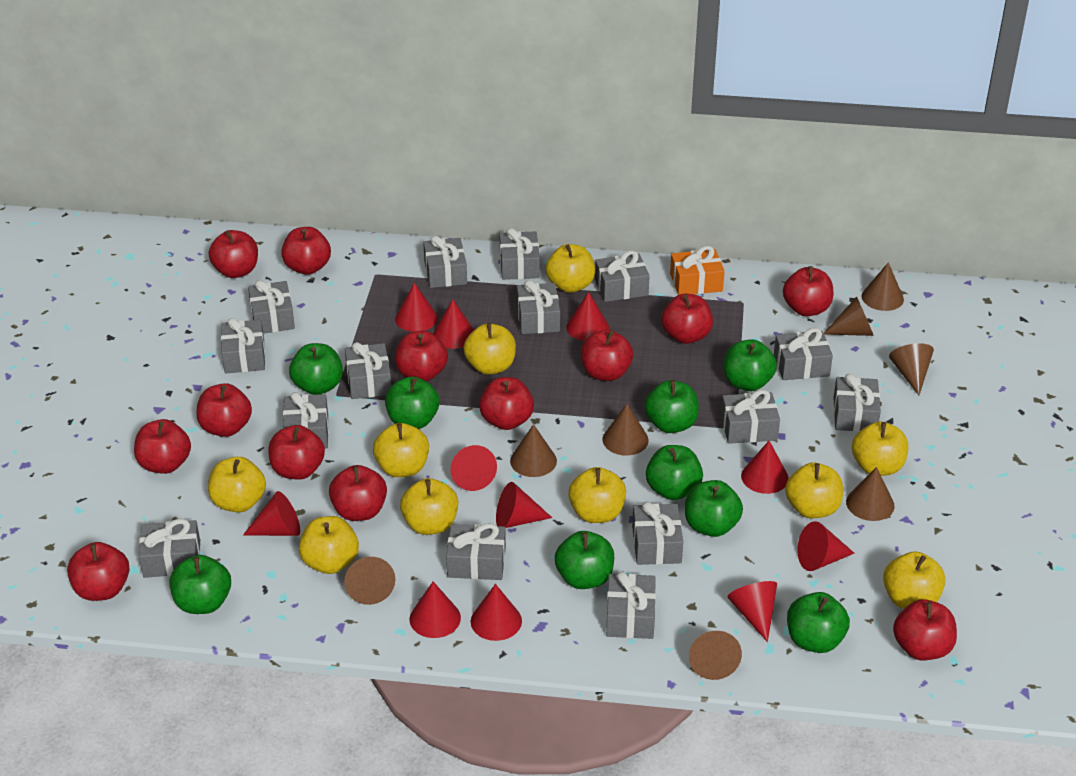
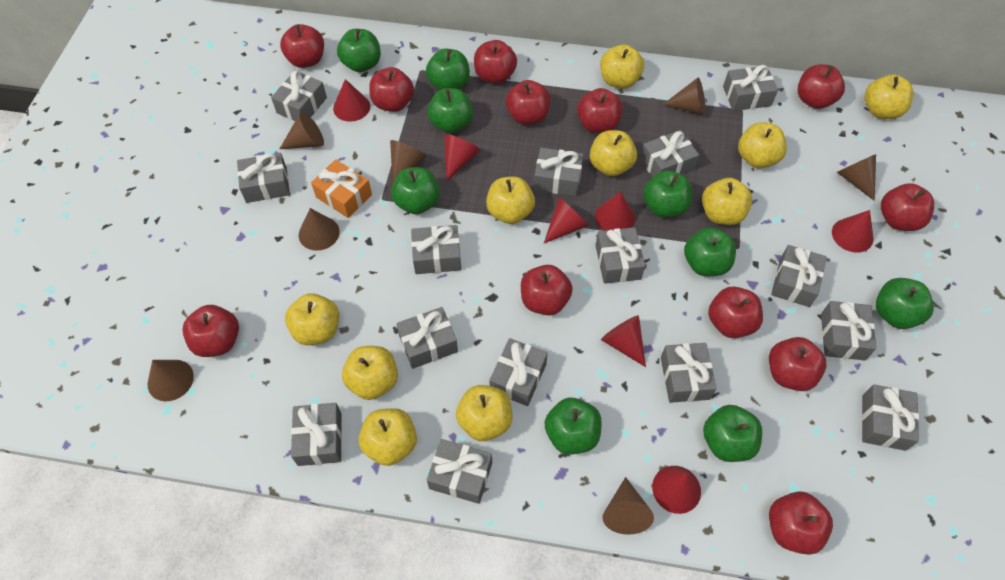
brown cone: 8 -> 7
red apple: 13 -> 12
red cone: 11 -> 7

